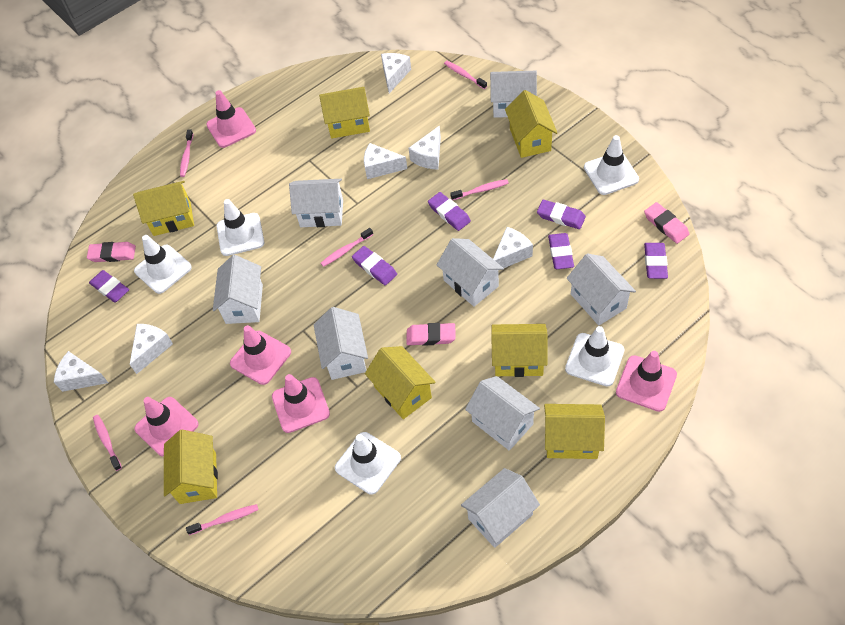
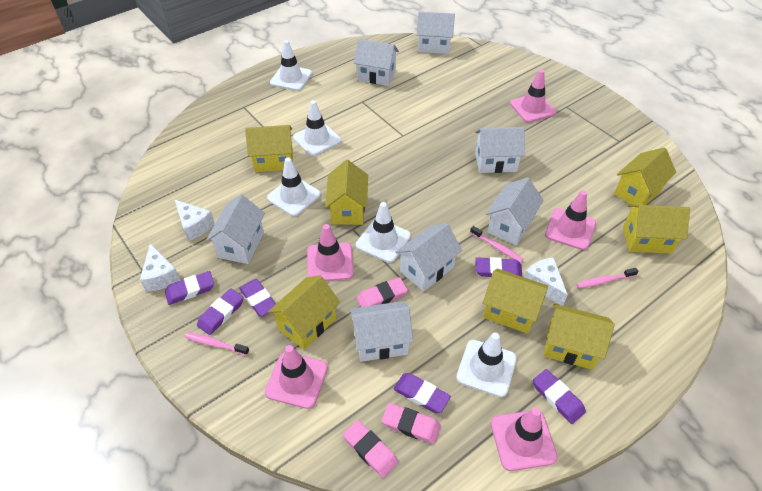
pink toothbrush: 6 -> 3
white cheese: 6 -> 3
white house: 8 -> 7

